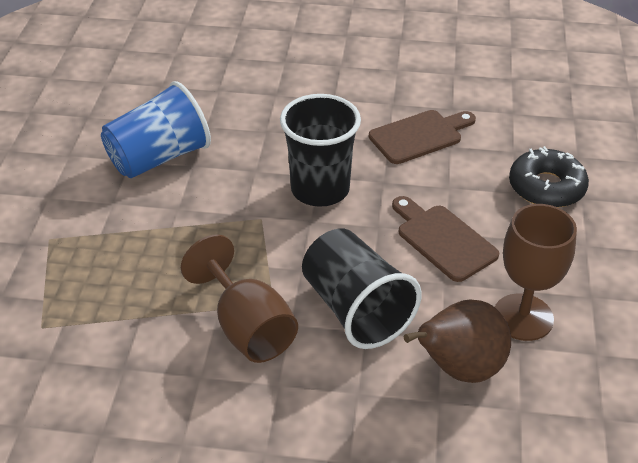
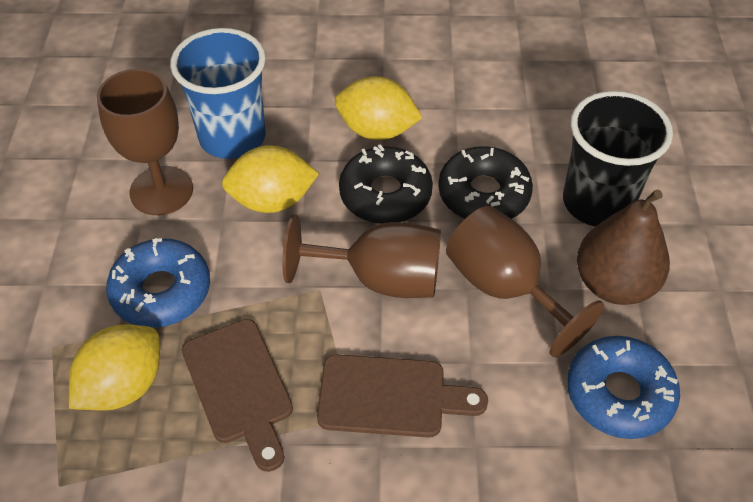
black cup: 2 -> 1
black donut: 1 -> 2
blue donut: 0 -> 2
brown goblet: 2 -> 3
yellow lemon: 0 -> 3

